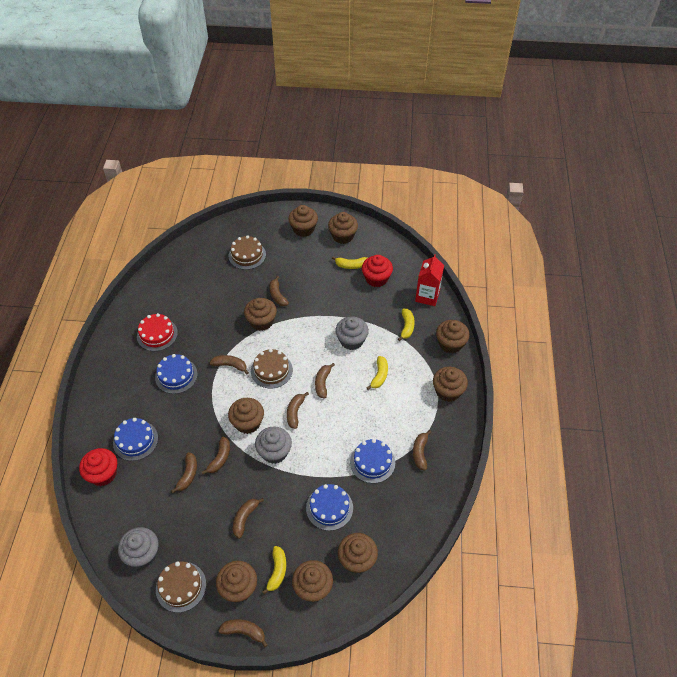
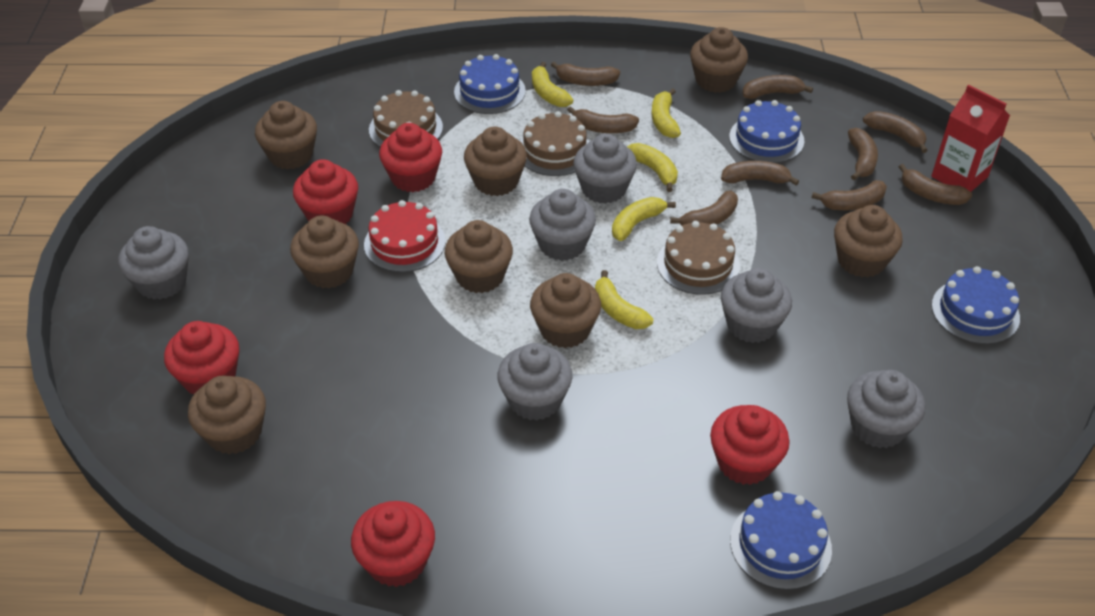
brown cupcake: 9 -> 8
grey cupcake: 3 -> 6
red cupcake: 2 -> 5
yellow banana: 4 -> 5

